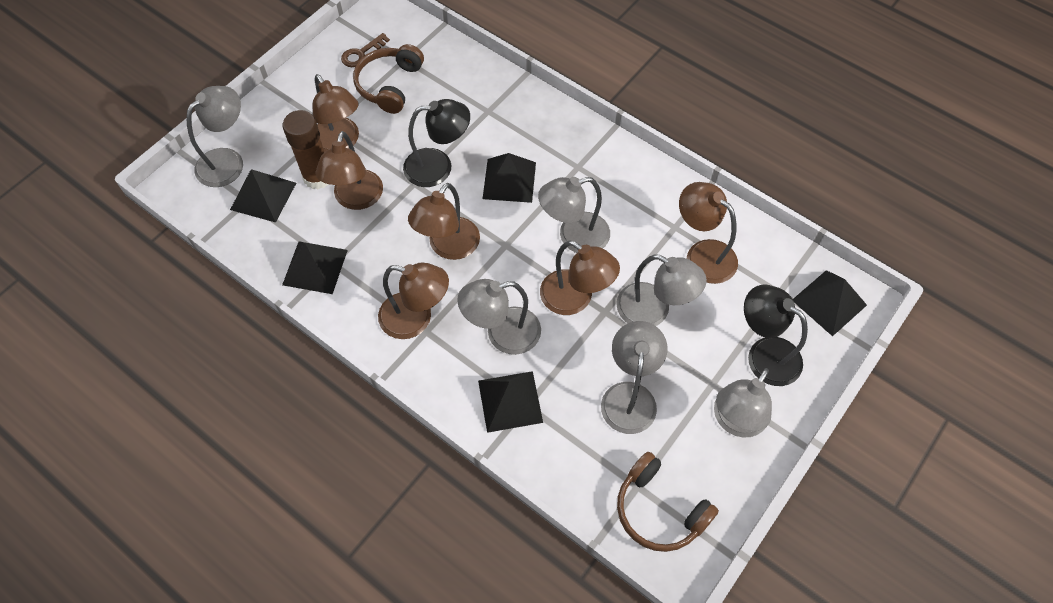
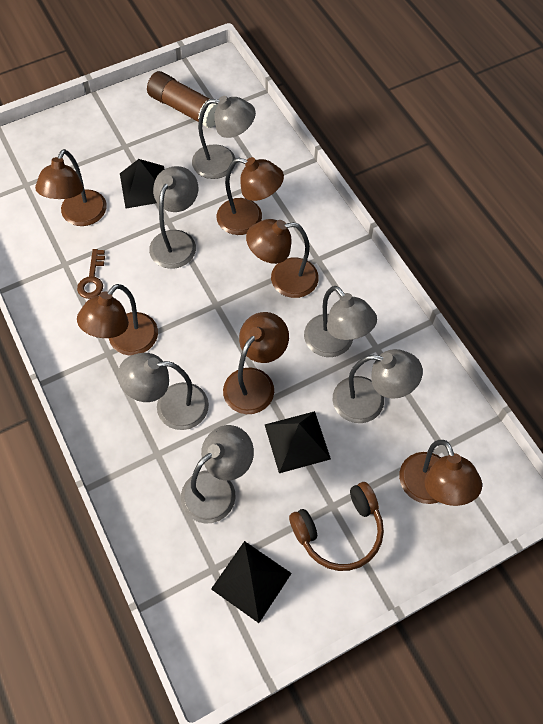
black lamp: 2 -> 0
black pyramid: 5 -> 3
brown headphones: 2 -> 1

